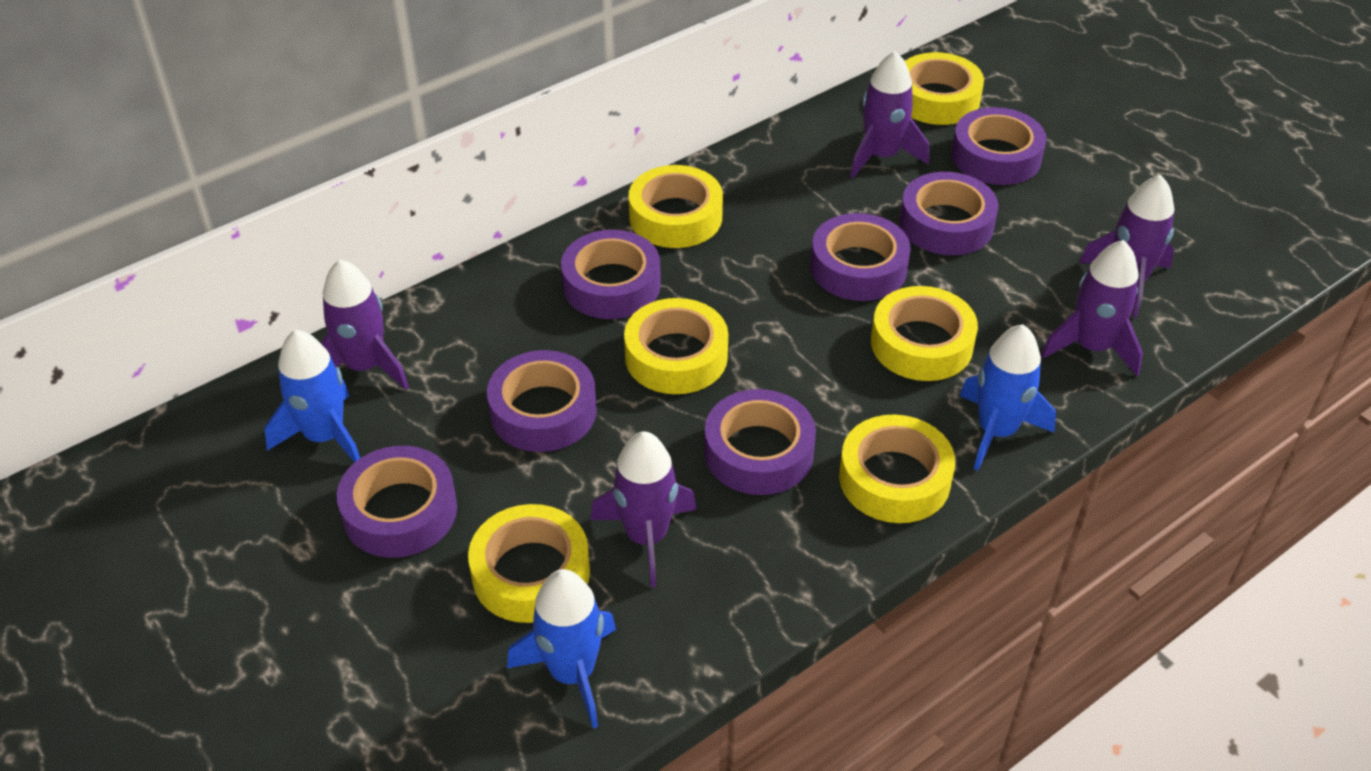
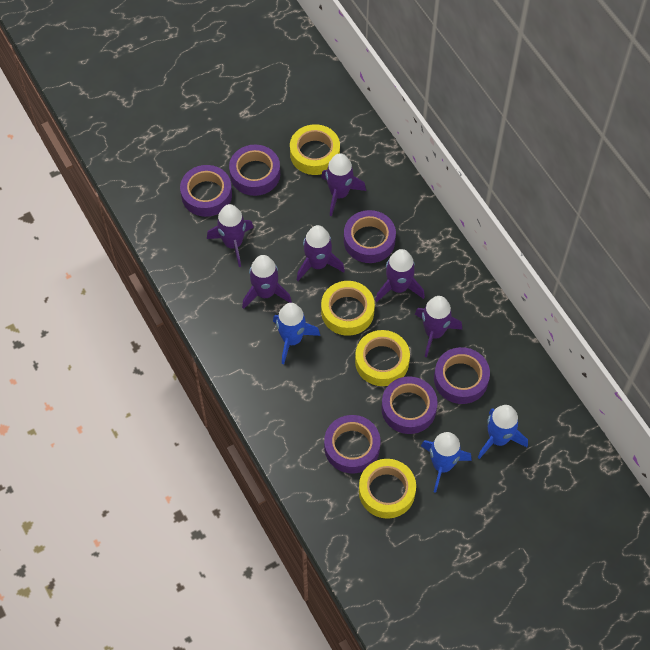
purple rocket: 5 -> 6
purple tape: 7 -> 6
yellow tape: 6 -> 4

